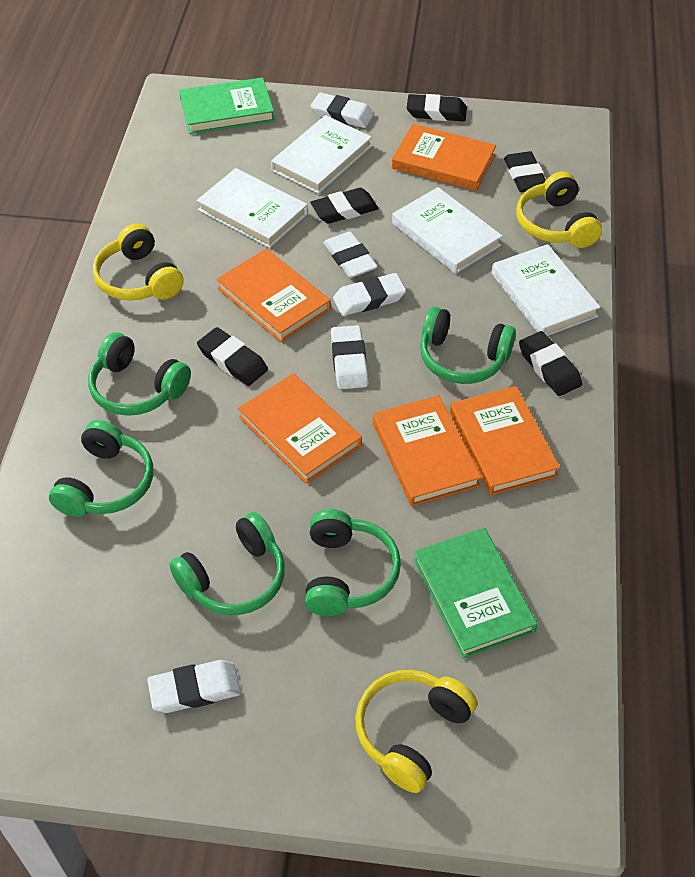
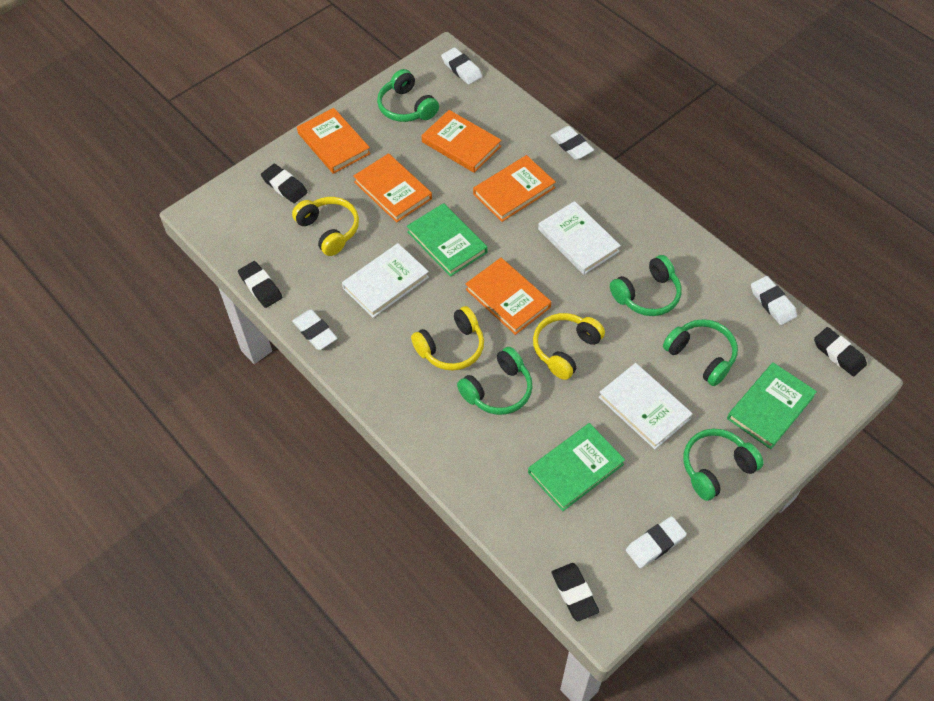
black eraser: 5 -> 4
green book: 2 -> 3
white book: 4 -> 3

